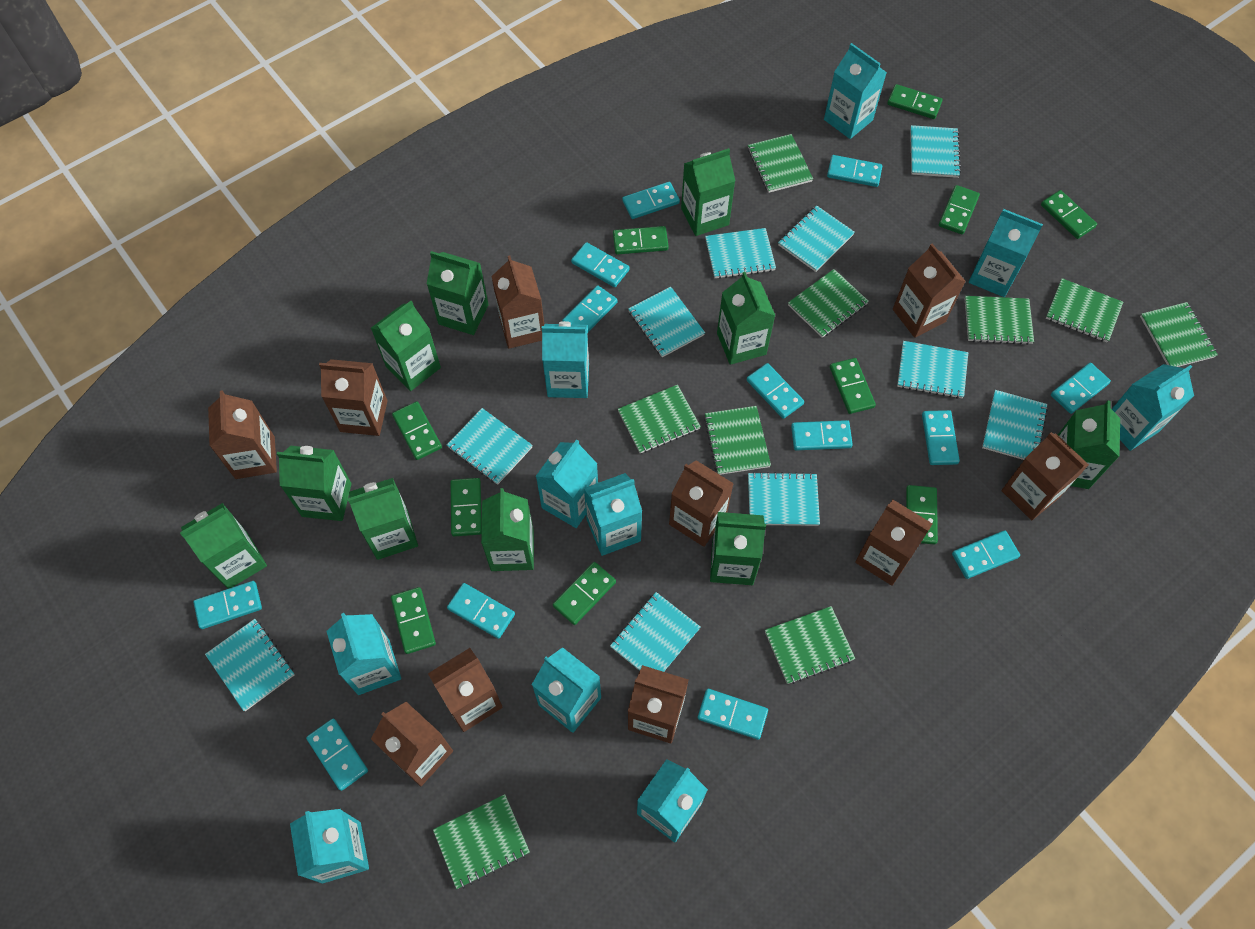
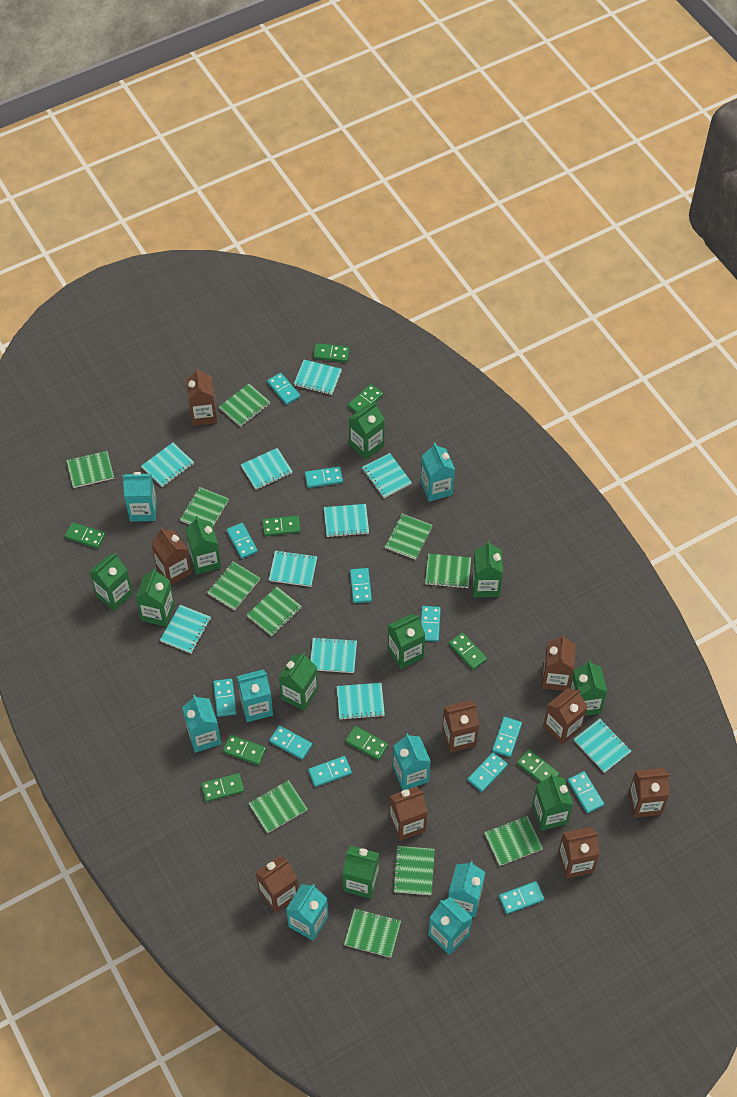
brown carton: 10 -> 9
green domino: 10 -> 9
green notebook: 9 -> 11
turquoise carton: 10 -> 8
turquoise domino: 13 -> 12

